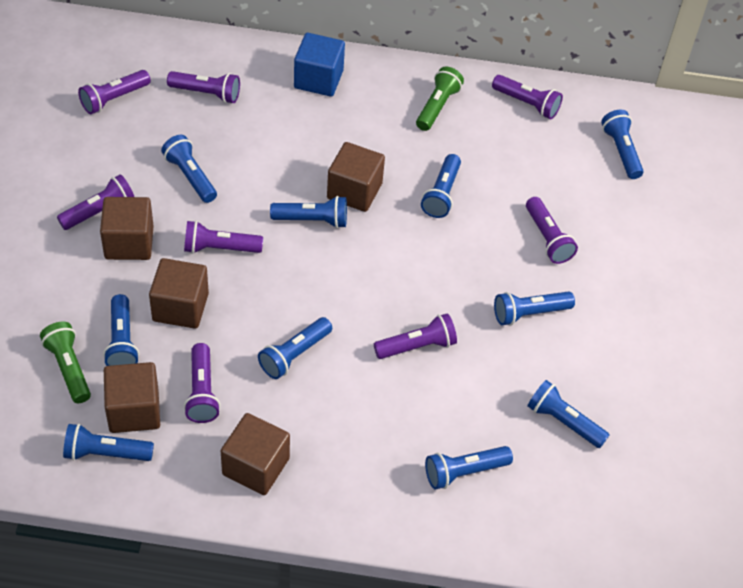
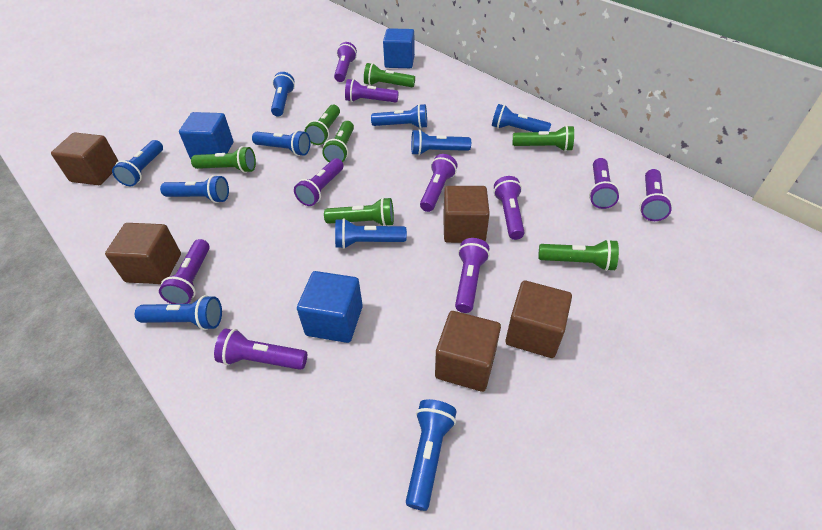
blue cube: 1 -> 3
green flashlight: 2 -> 7
purple flashlight: 8 -> 10

